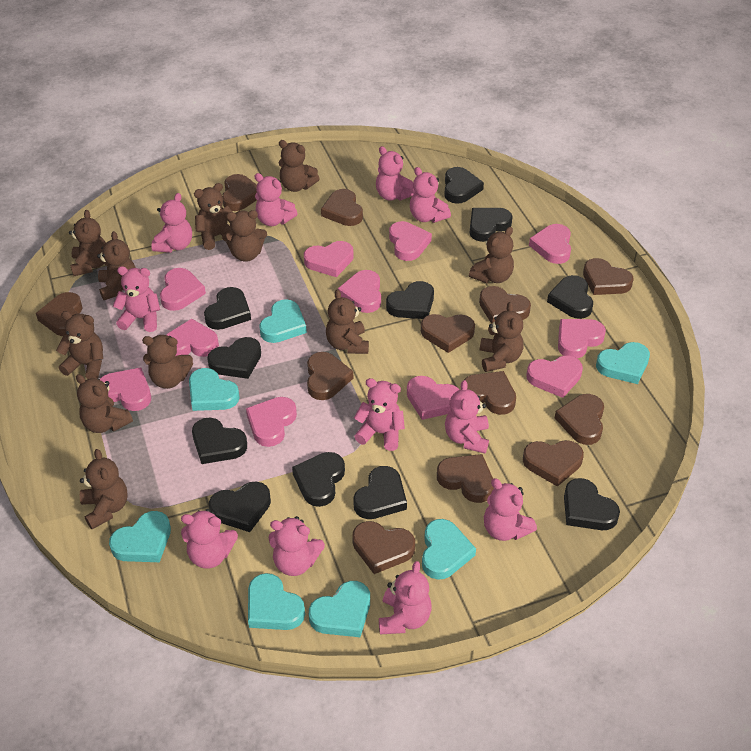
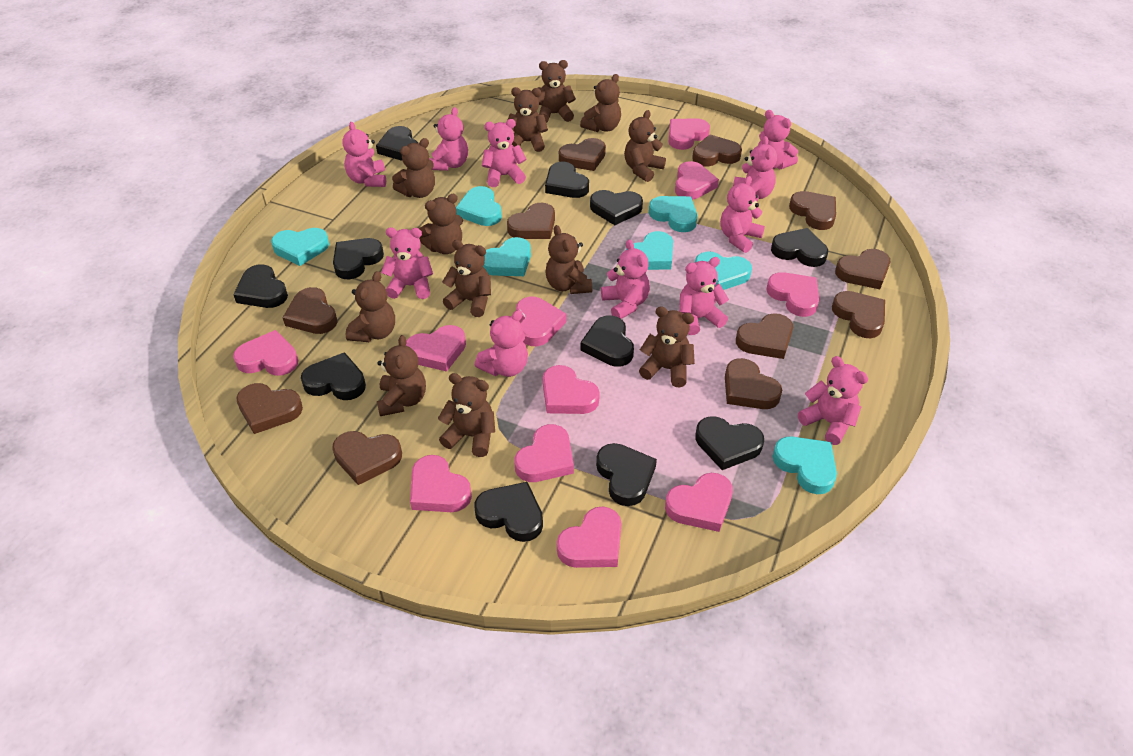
brown heart: 12 -> 11

